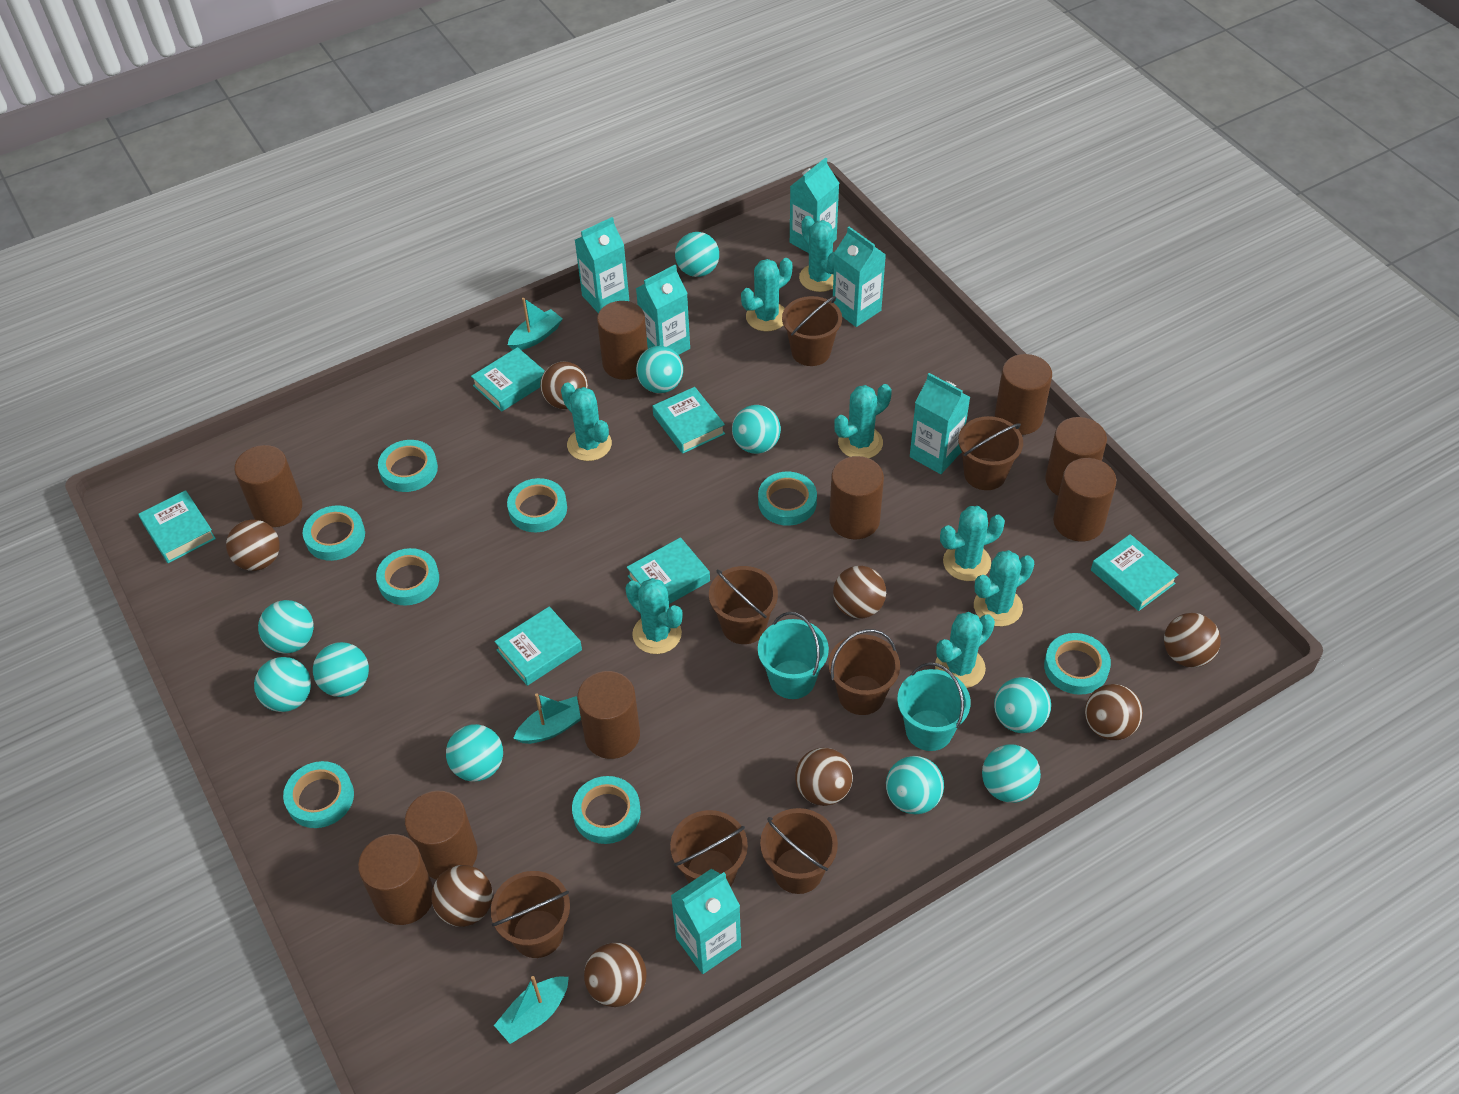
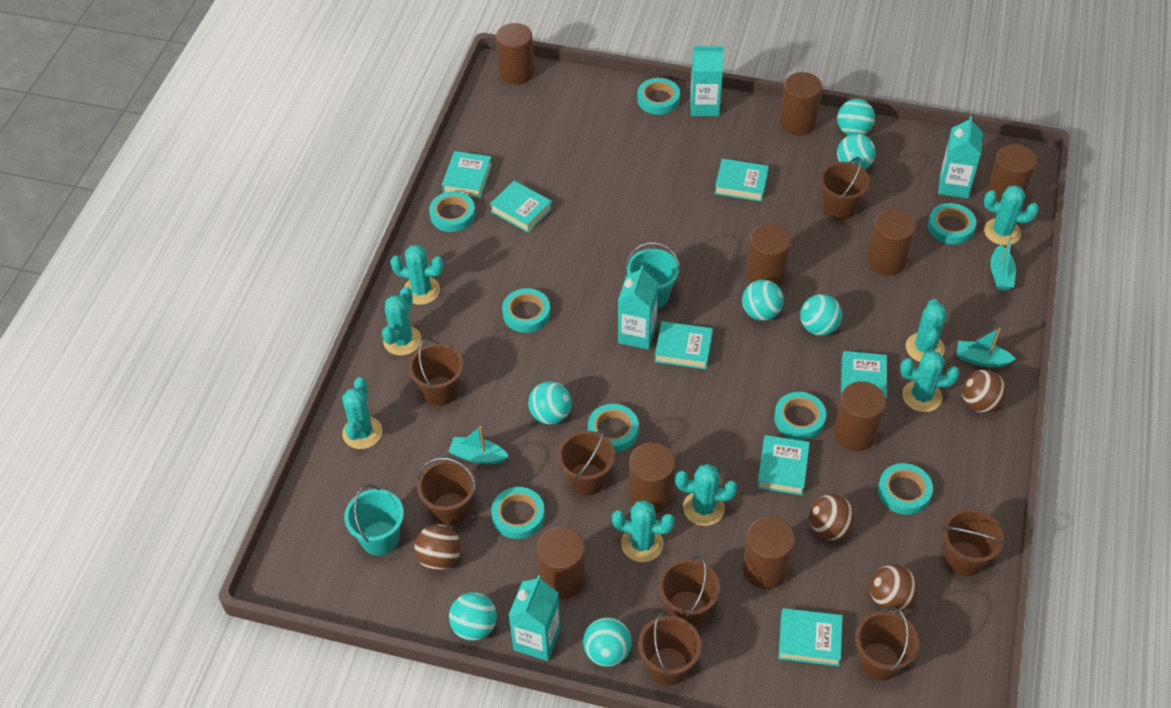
brown ball: 8 -> 4
brown bucket: 7 -> 8
turquoise ball: 10 -> 7
turquoise book: 6 -> 7
turquoise carton: 6 -> 4

